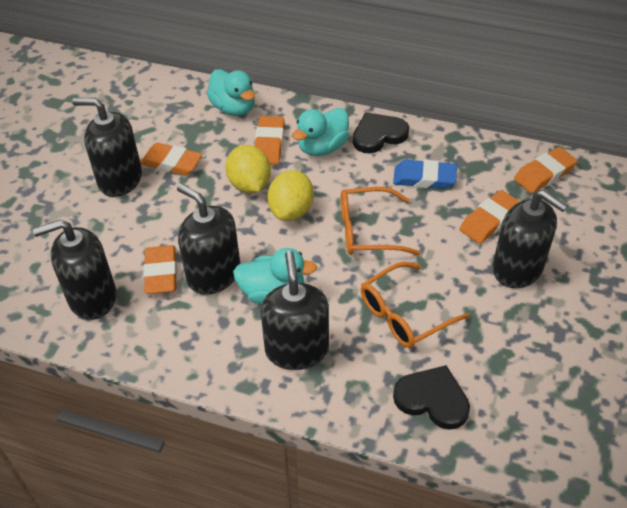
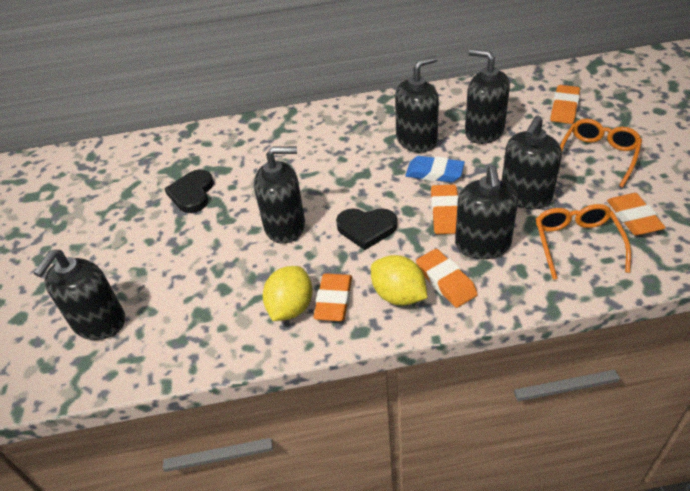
black soap dispenser: 5 -> 6
turquoise duck: 3 -> 0

